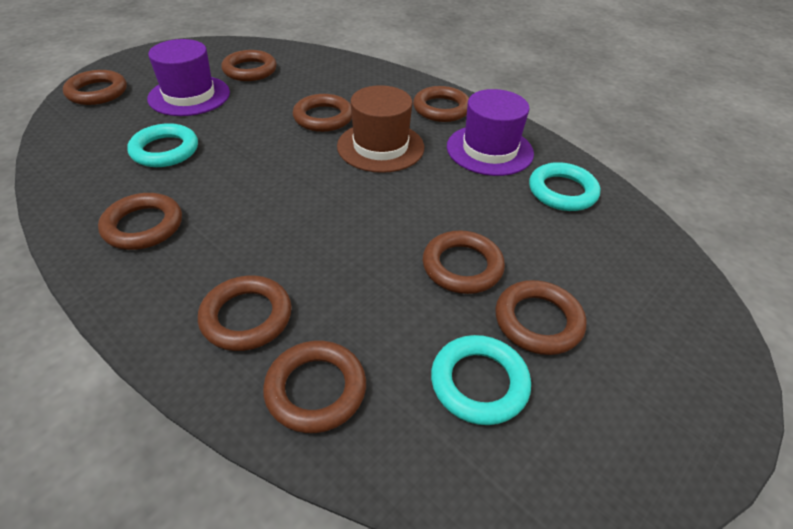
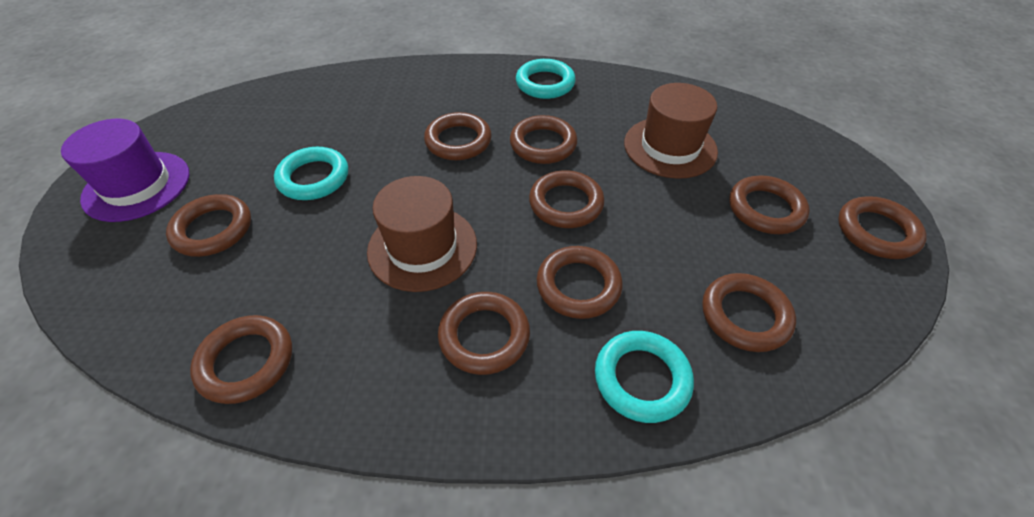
brown hat: 1 -> 2
brown ring: 9 -> 10
purple hat: 2 -> 1

